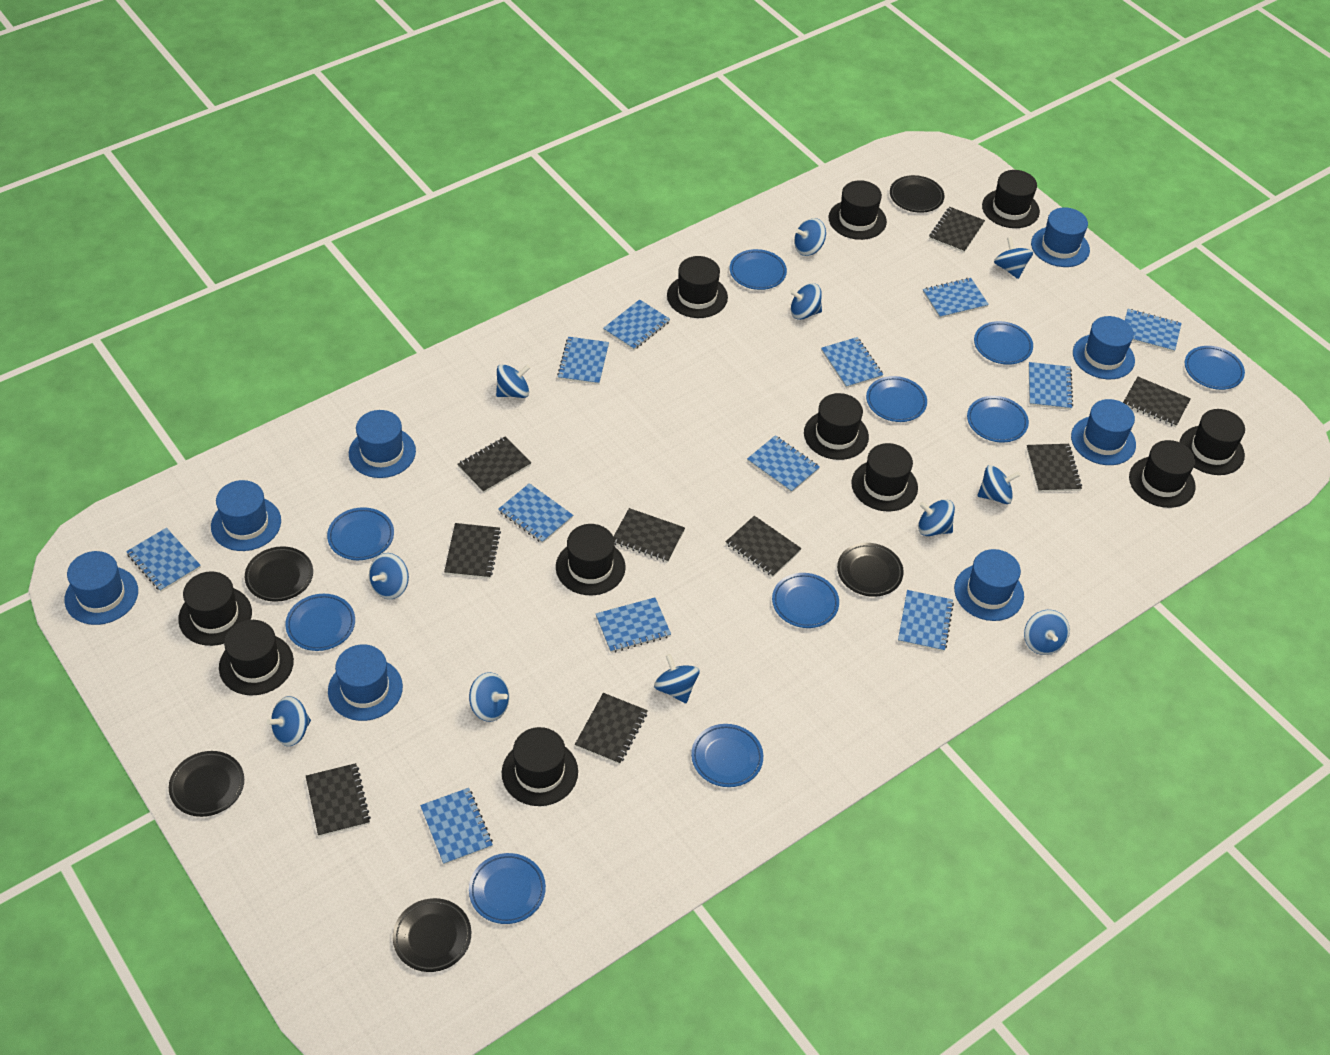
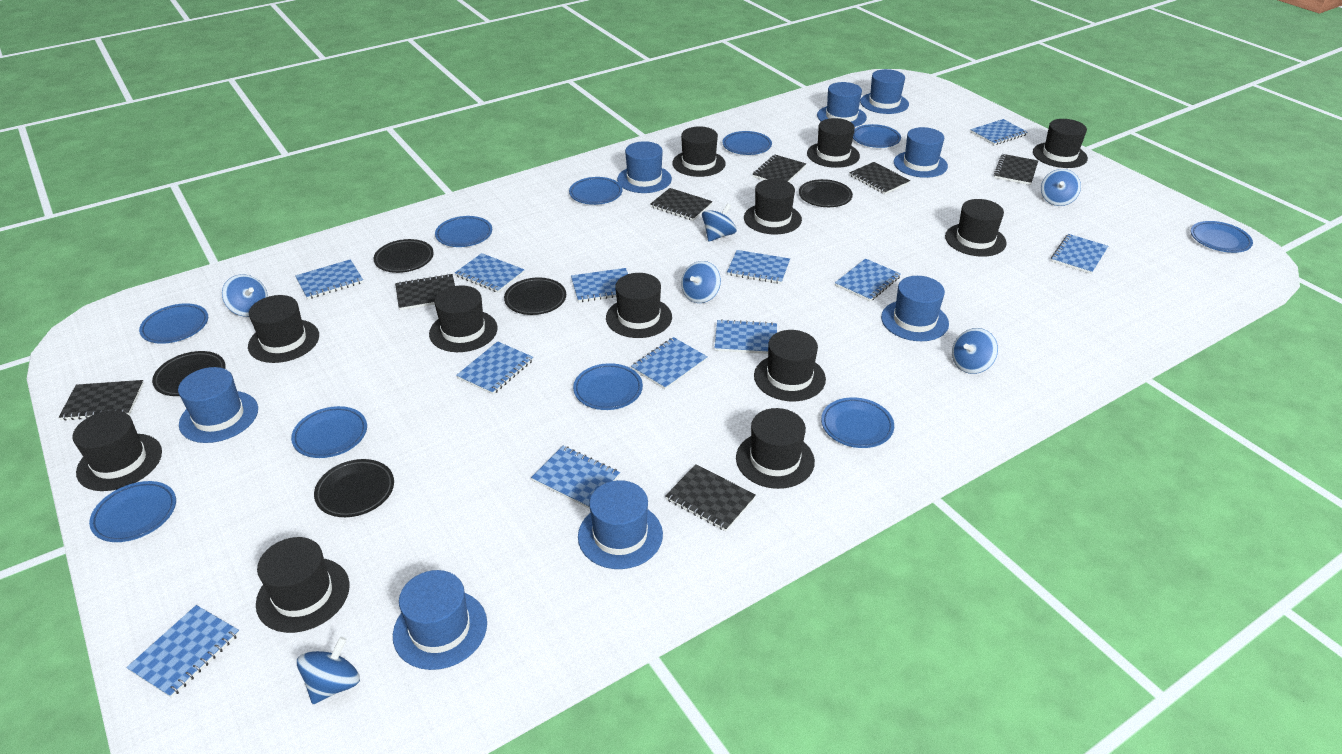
black hat: 11 -> 12
black notebook: 9 -> 7
blue spinning top: 11 -> 6

